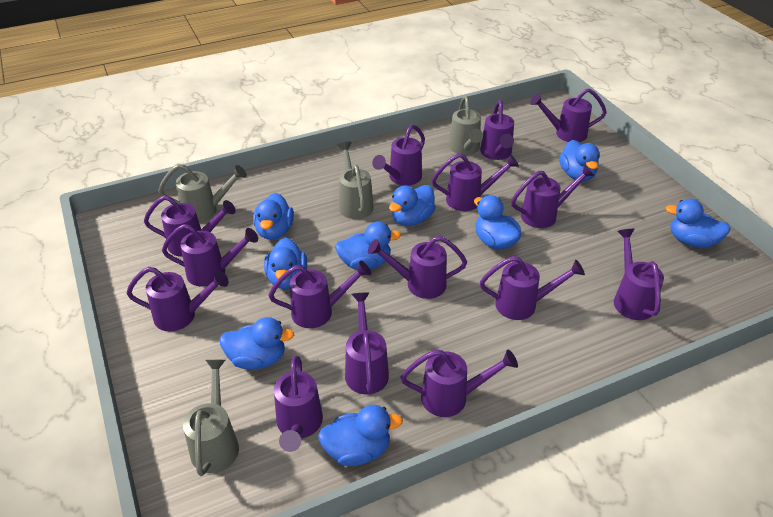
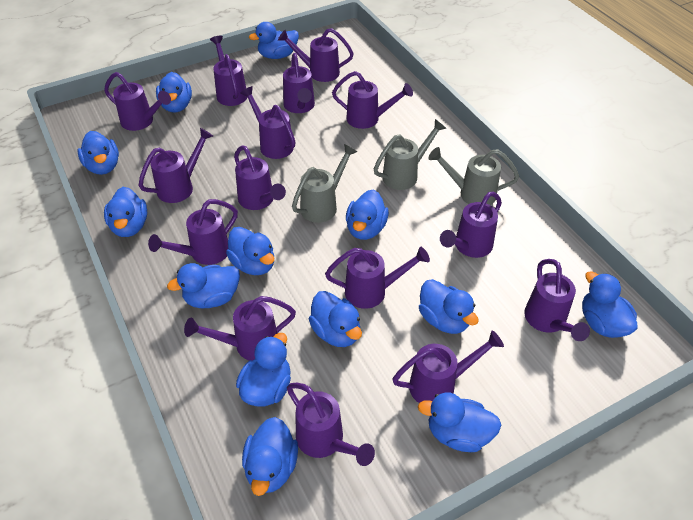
blue duck: 9 -> 13
grey watering can: 4 -> 3

